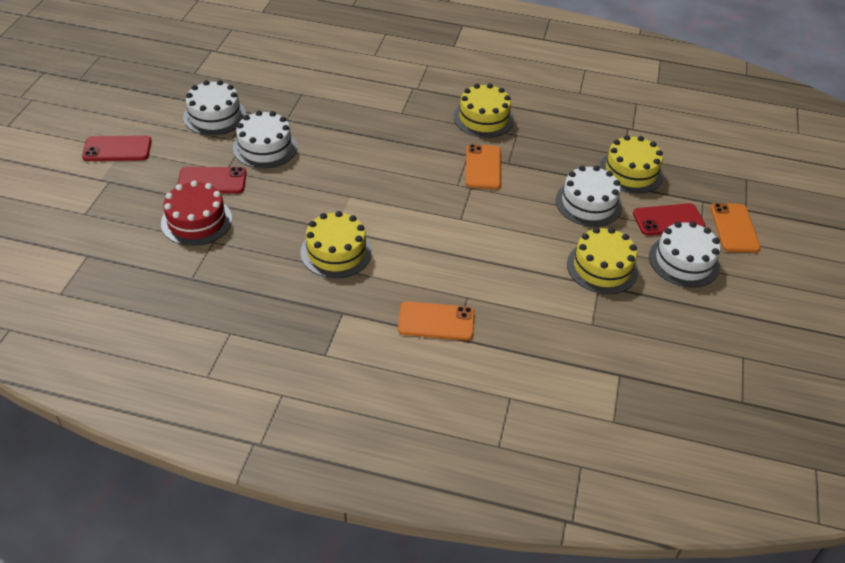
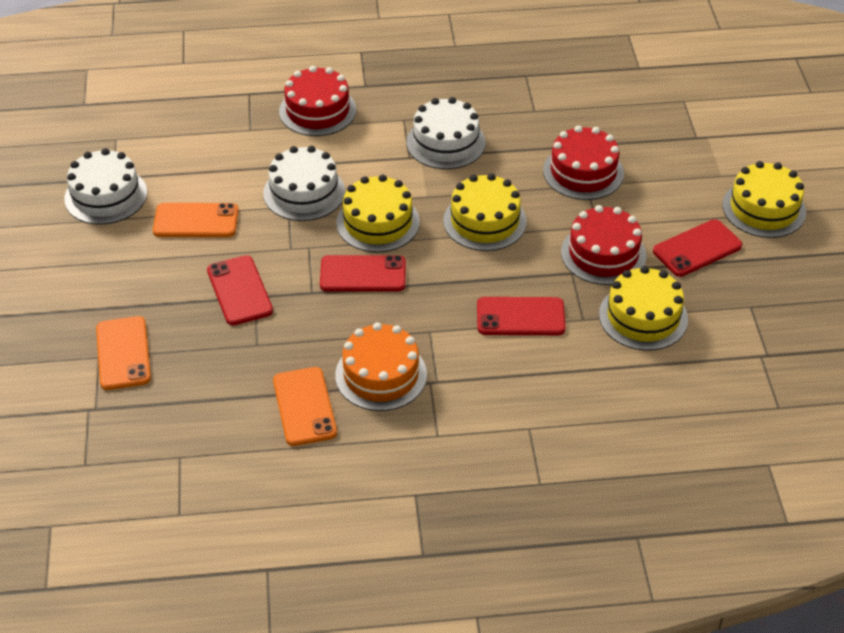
orange cake: 0 -> 1
red cake: 1 -> 3
red phone: 3 -> 4
white cake: 4 -> 3

